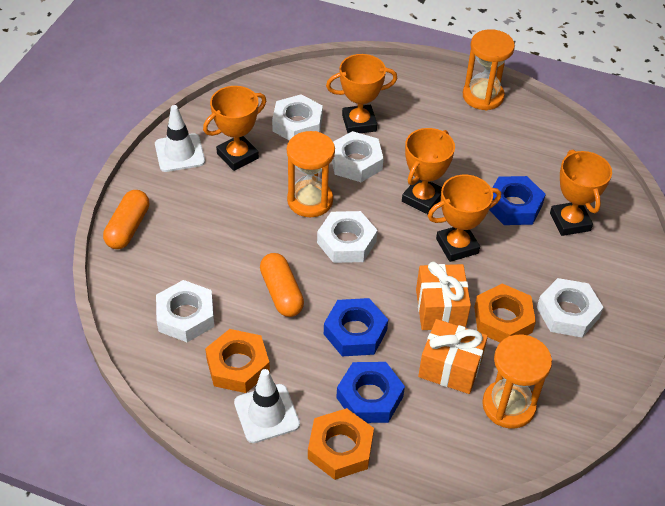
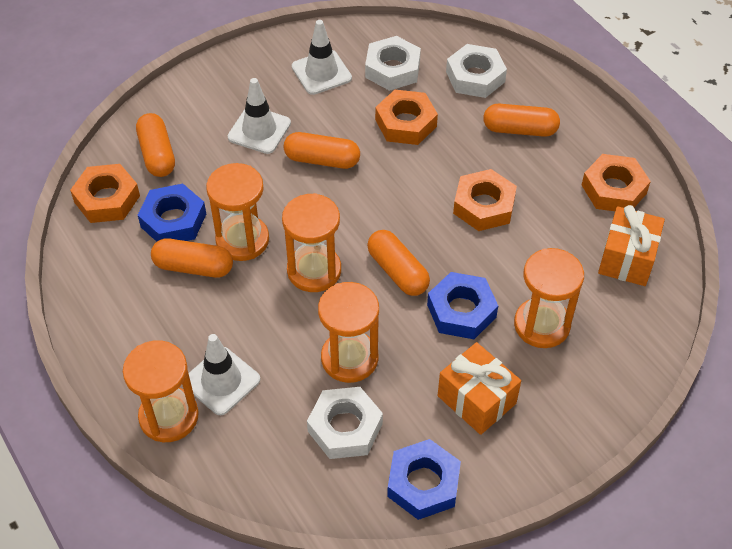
orange capsule: 2 -> 5
orange hourglass: 3 -> 5
orange nut: 3 -> 4
orange trophy: 5 -> 0
white nut: 5 -> 3
white traffic cone: 2 -> 3

